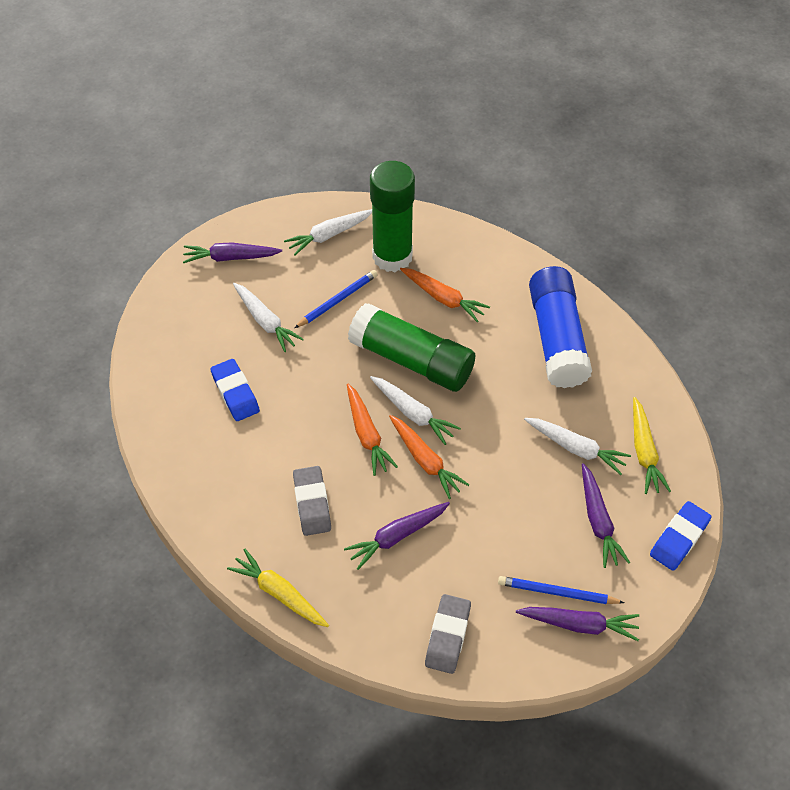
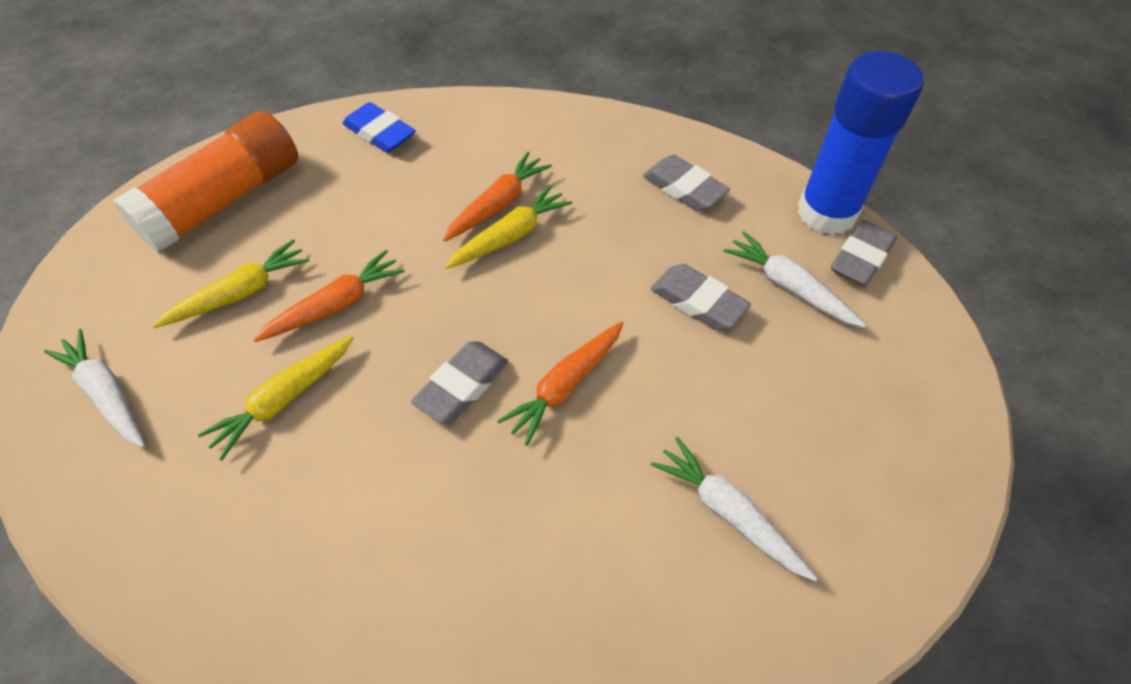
blue eraser: 2 -> 1
blue pencil: 2 -> 0
green glue stick: 2 -> 0
grey eraser: 2 -> 4
orange glue stick: 0 -> 1
purple carrot: 4 -> 0
white carrot: 4 -> 3
yellow carrot: 2 -> 3

